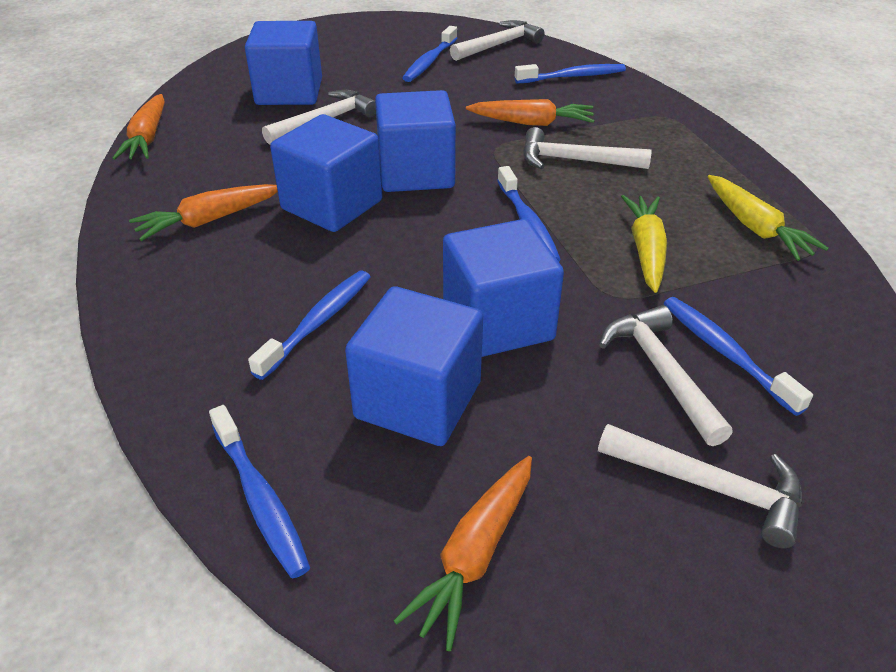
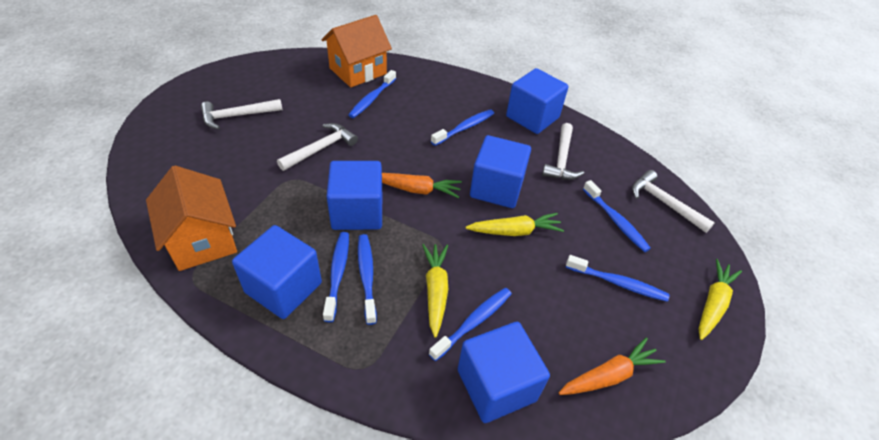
blue toothbrush: 6 -> 7
orange carrot: 4 -> 2
orange house: 0 -> 2
white hammer: 5 -> 4
yellow carrot: 2 -> 3

